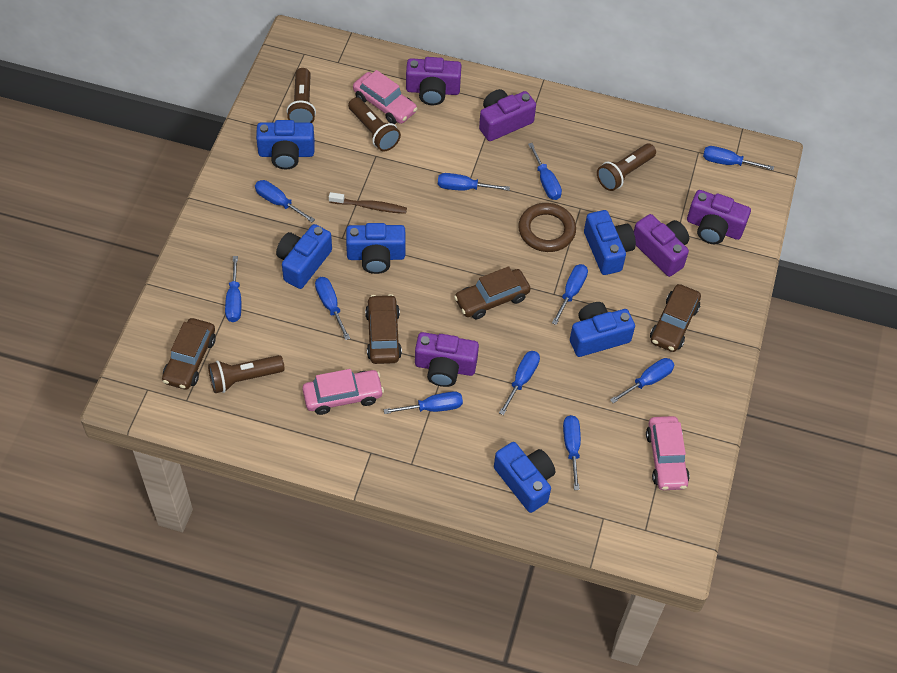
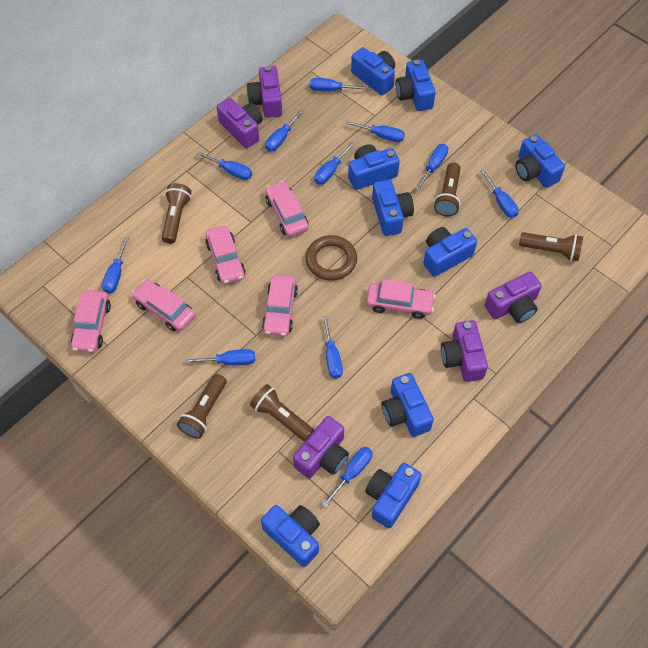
blue camera: 6 -> 9
brown car: 4 -> 0
brown flashlight: 4 -> 5
brown toothbrush: 1 -> 0
pink car: 3 -> 6

